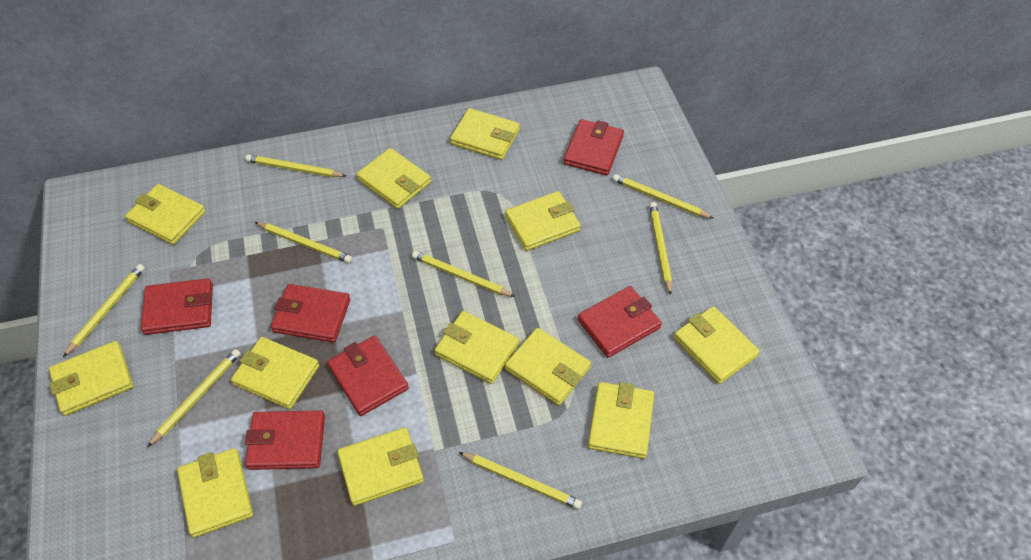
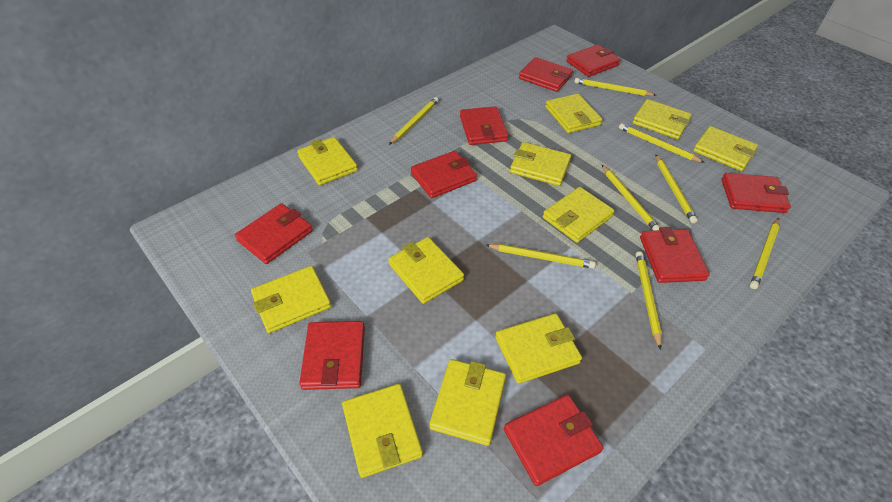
red wallet: 6 -> 9
yellow wallet: 12 -> 11

